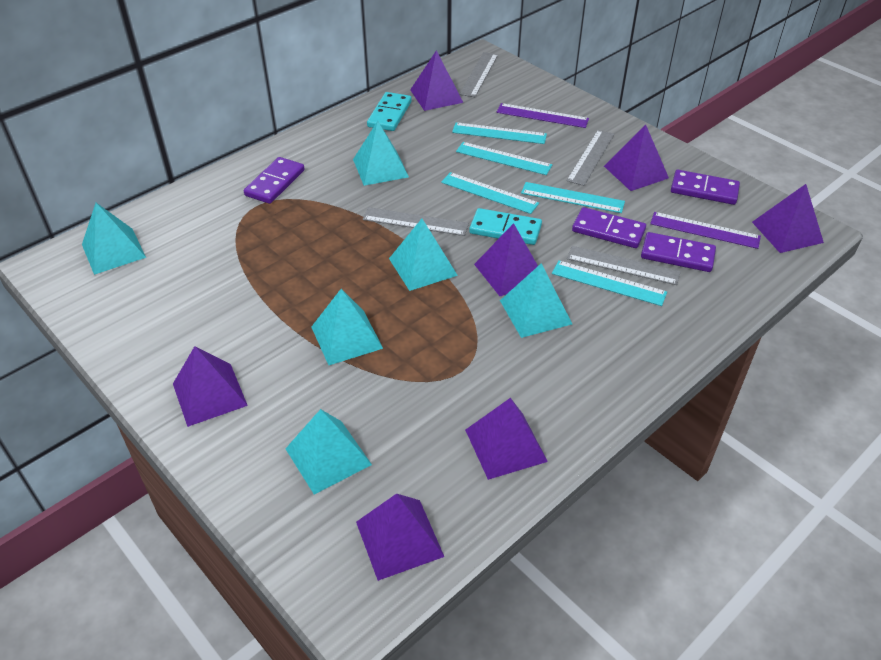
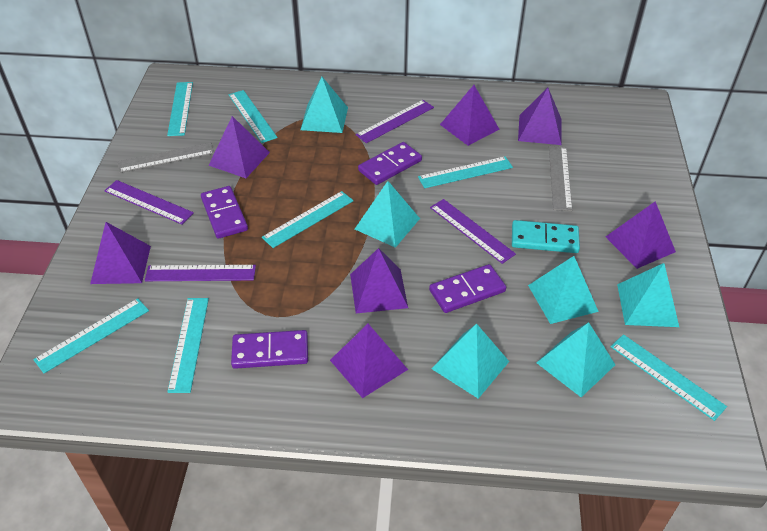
grey ruler: 4 -> 2
purple ruler: 2 -> 4
turquoise domino: 2 -> 1
turquoise ruler: 5 -> 7

